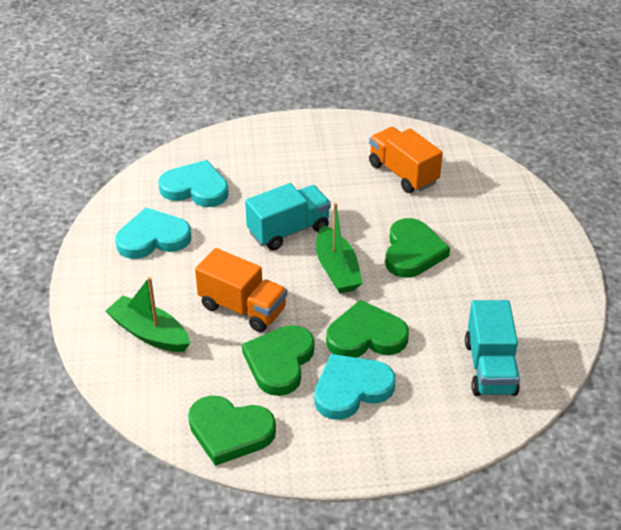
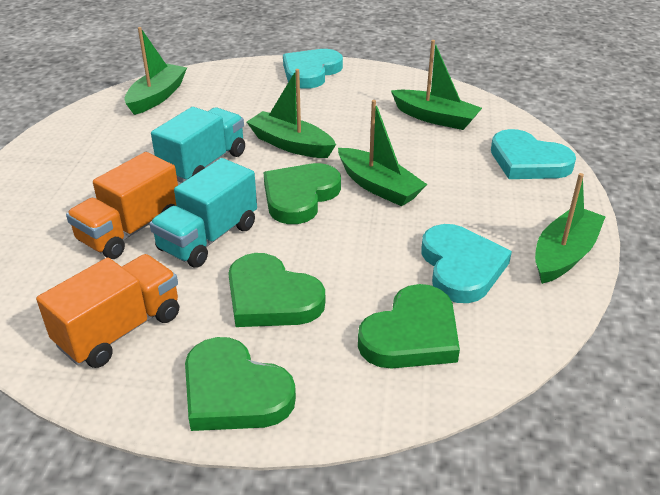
green boat: 2 -> 5

